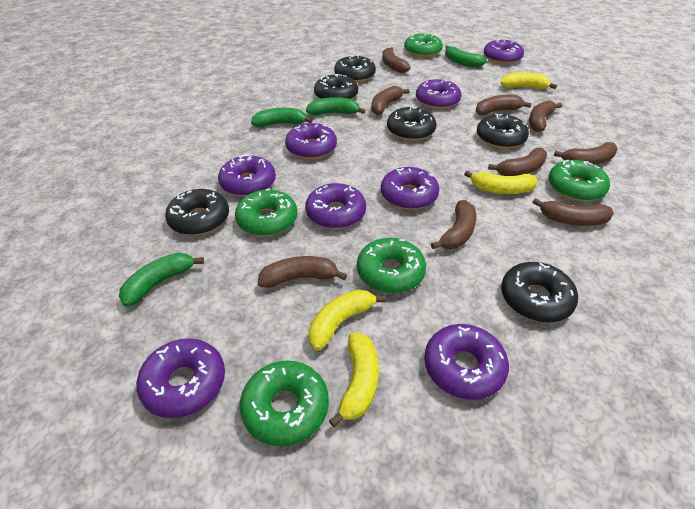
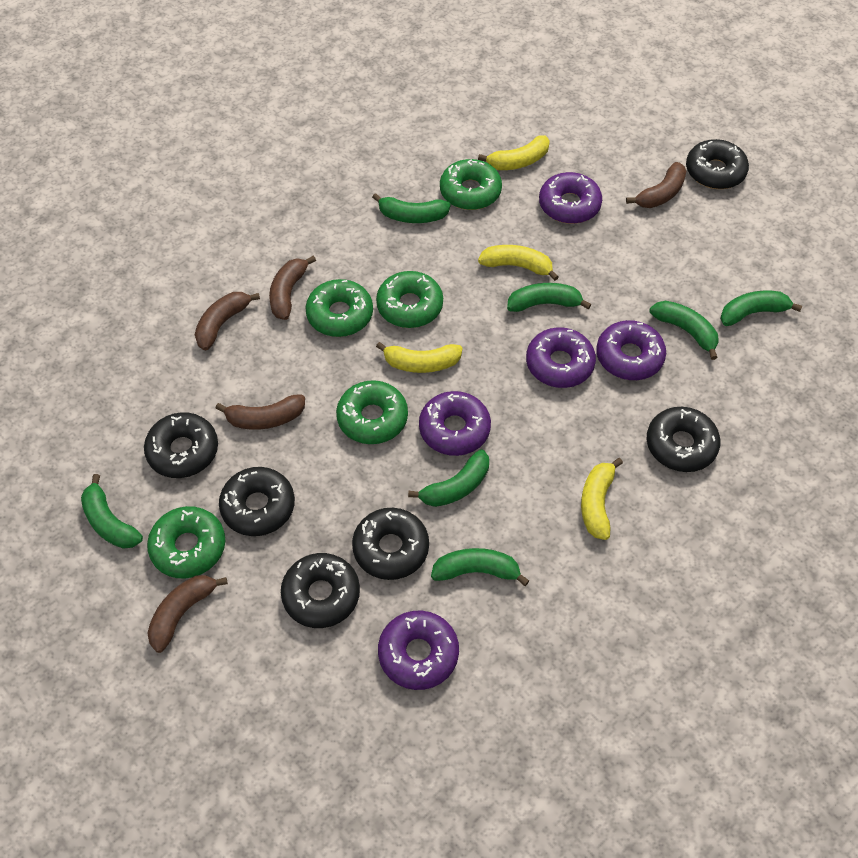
brown banana: 9 -> 5
green banana: 4 -> 7
purple donut: 8 -> 5

